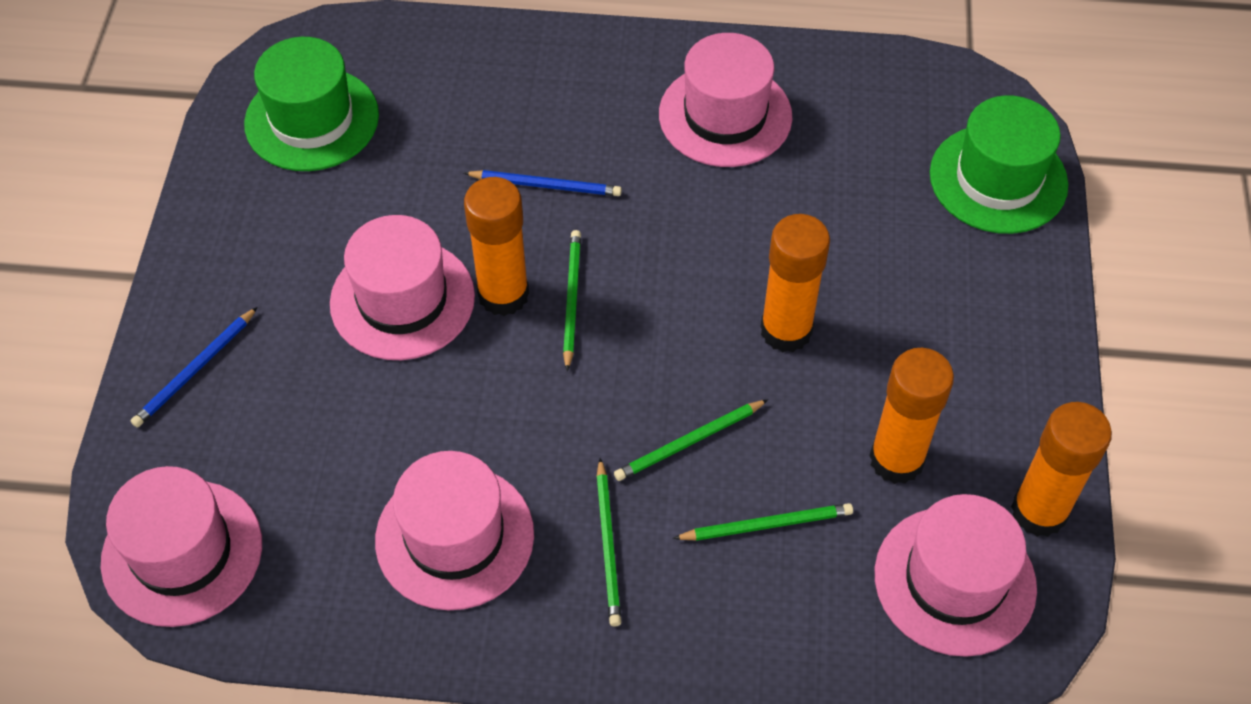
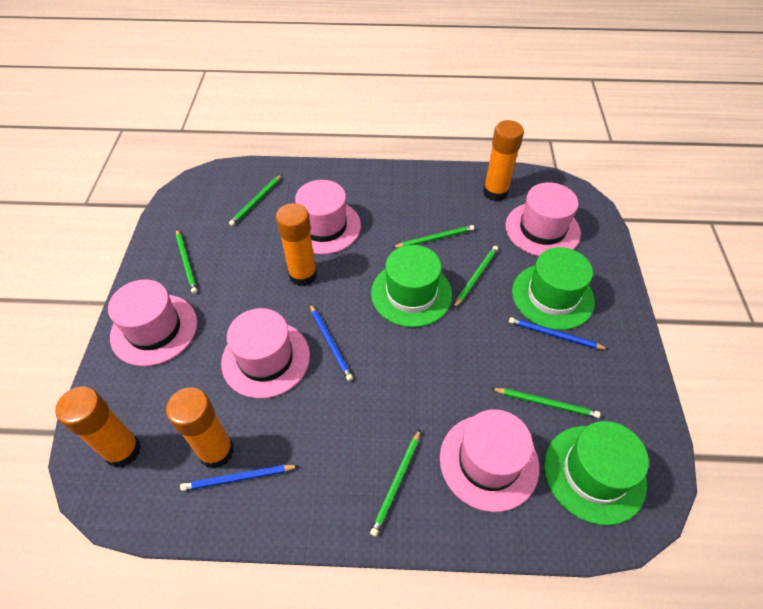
blue pencil: 2 -> 3
green hat: 2 -> 3
green pencil: 4 -> 6

